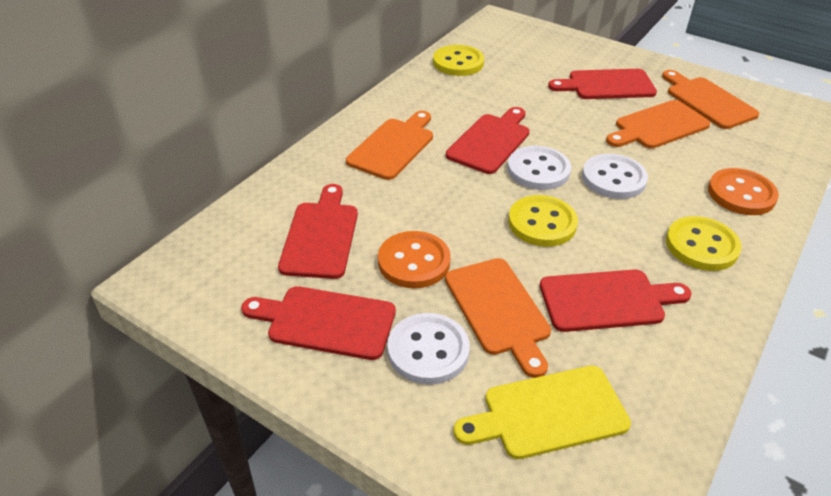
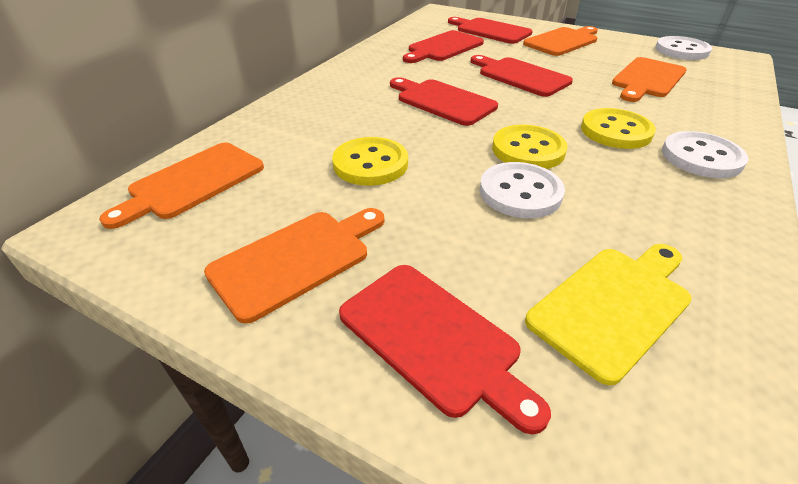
orange button: 2 -> 0

